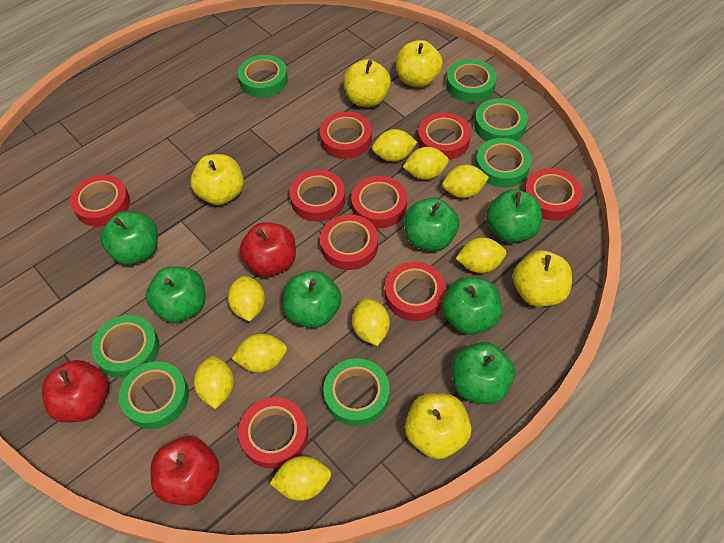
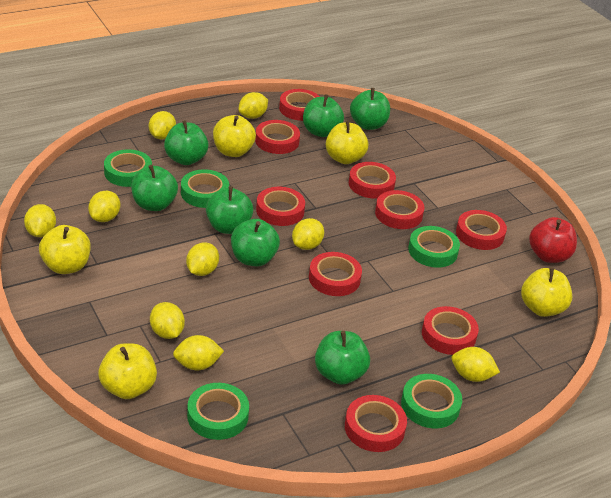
green tape: 7 -> 5
red apple: 3 -> 1

